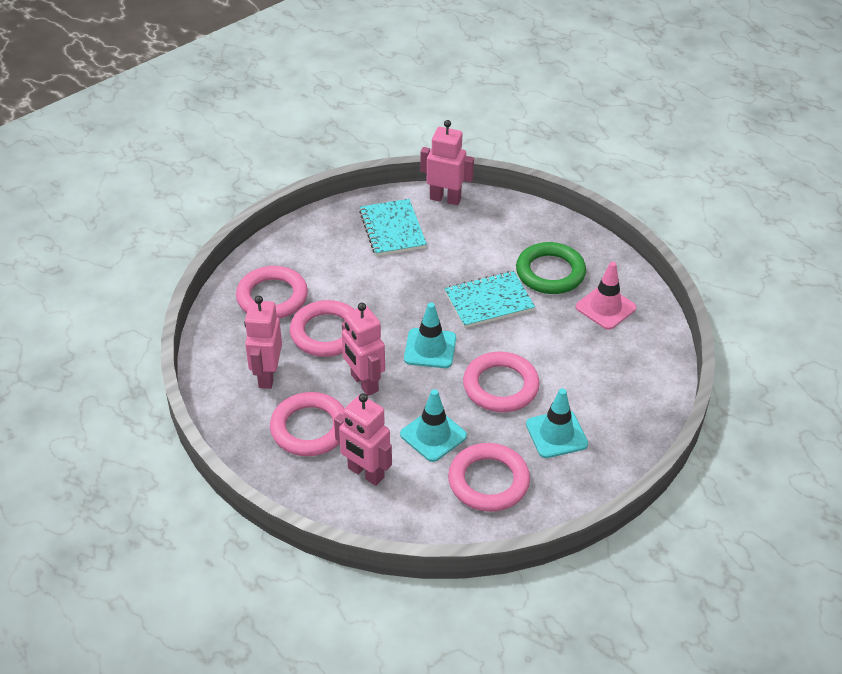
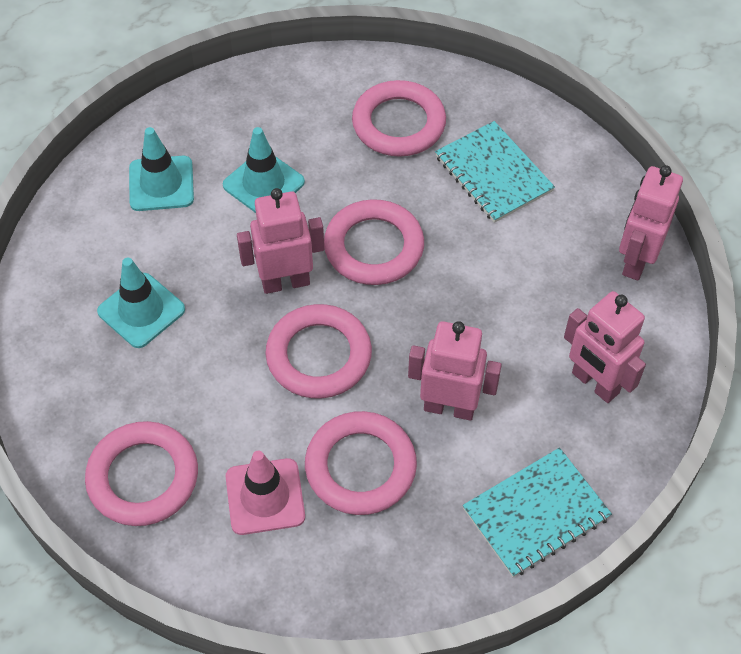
green ring: 1 -> 0

